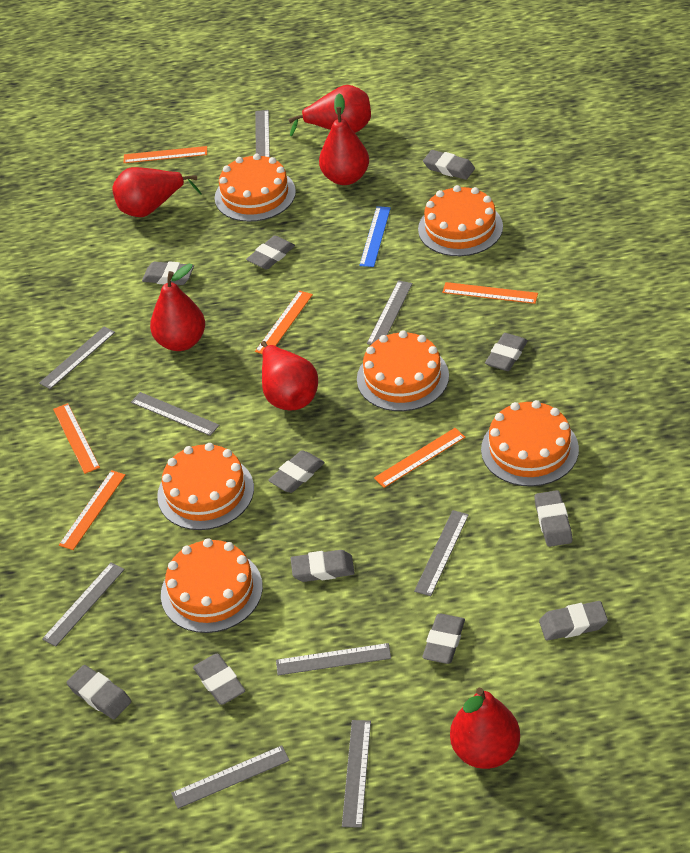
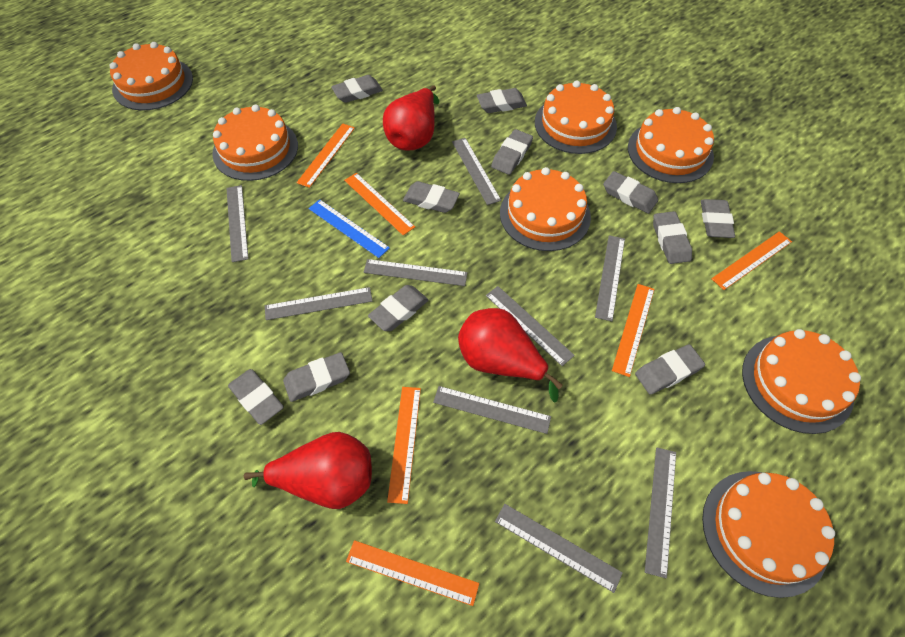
orange cake: 6 -> 7
red pear: 6 -> 3

